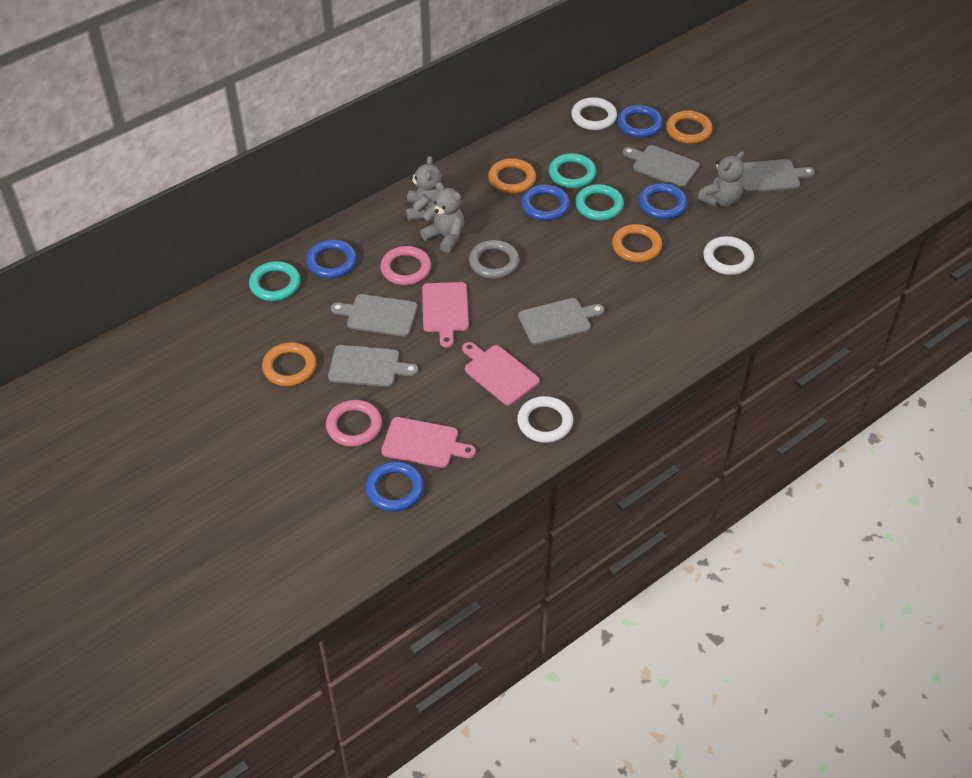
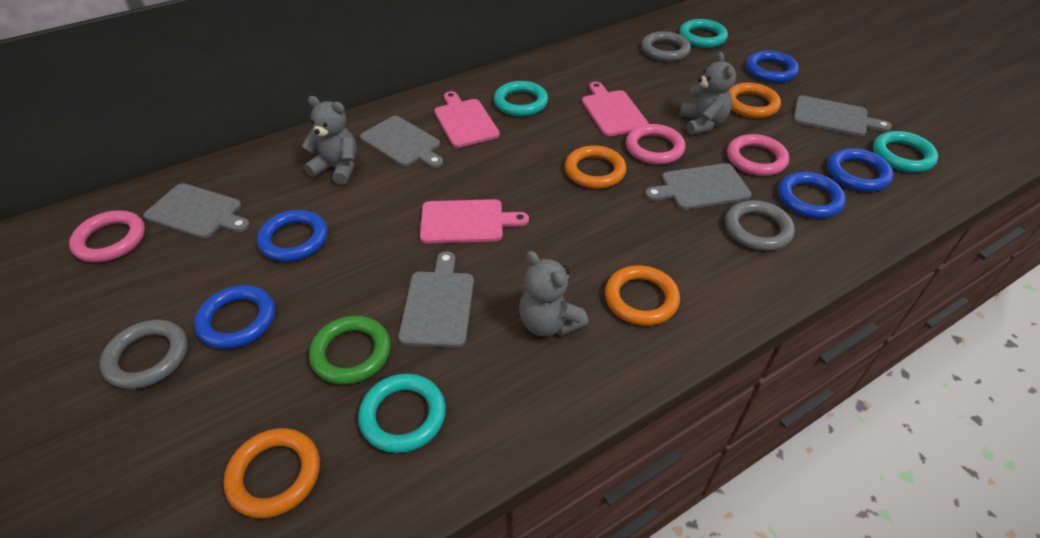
green ring: 0 -> 1
grey ring: 1 -> 3
pink ring: 2 -> 3
turquoise ring: 3 -> 4
white ring: 3 -> 0

